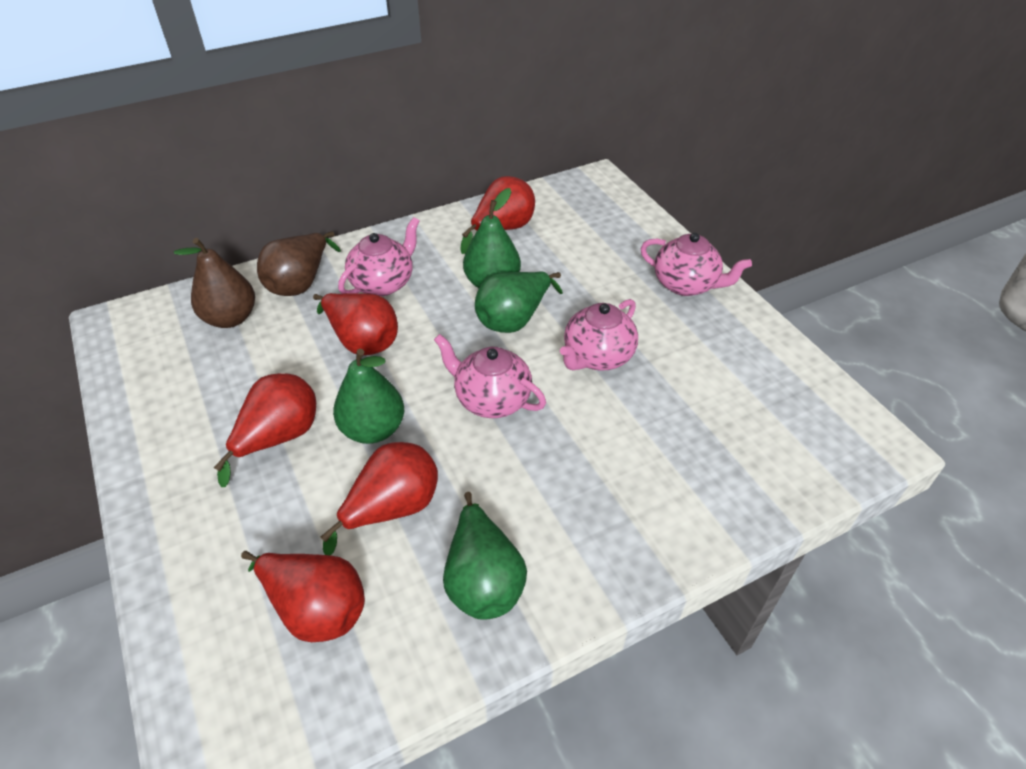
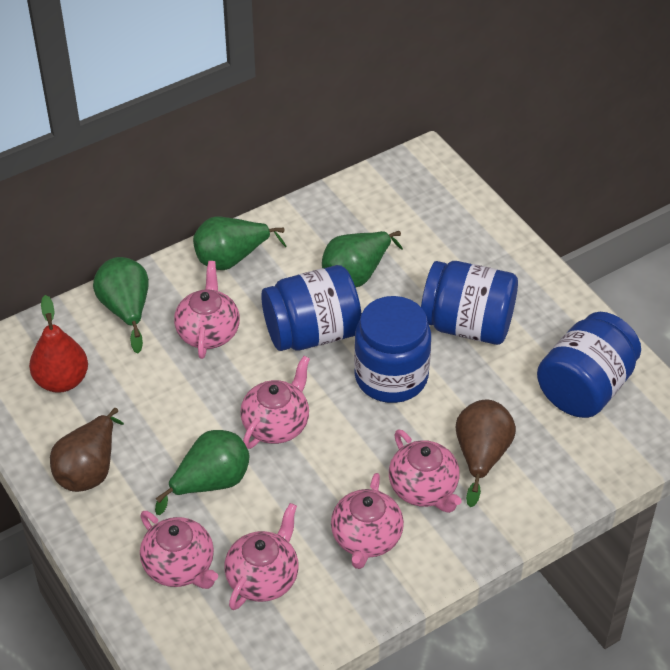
blue jar: 0 -> 4
pink teapot: 4 -> 6
red pear: 5 -> 1

